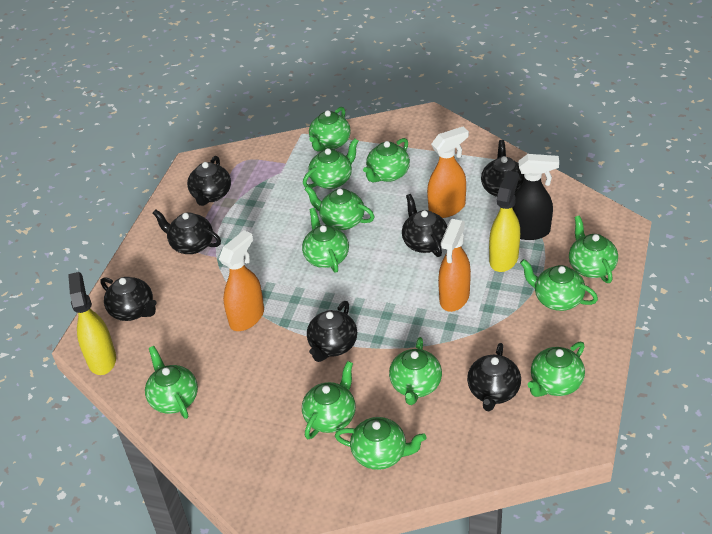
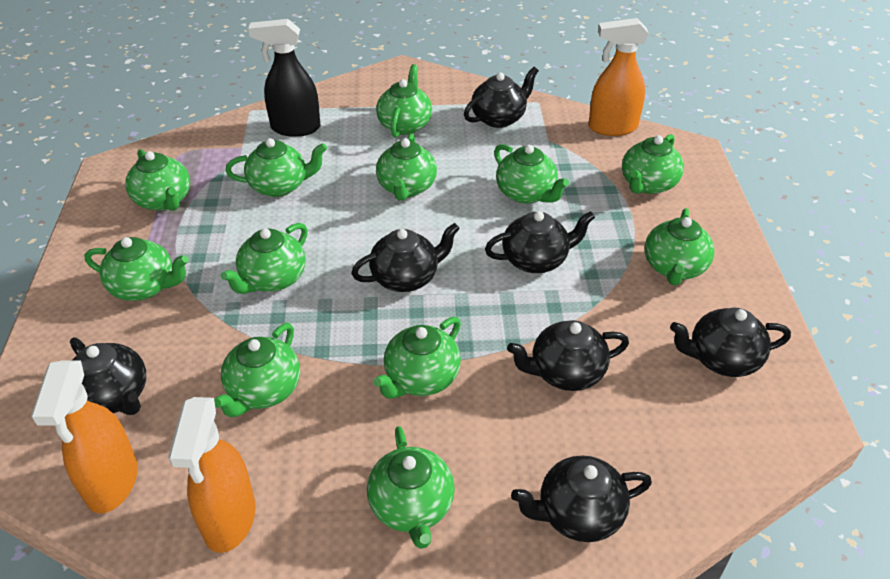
yellow spray bottle: 2 -> 0

